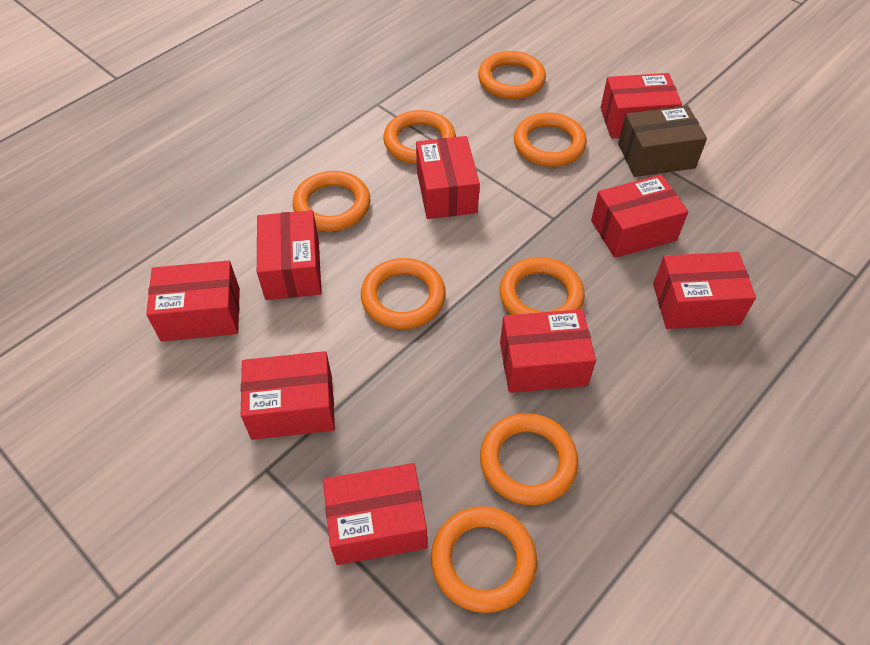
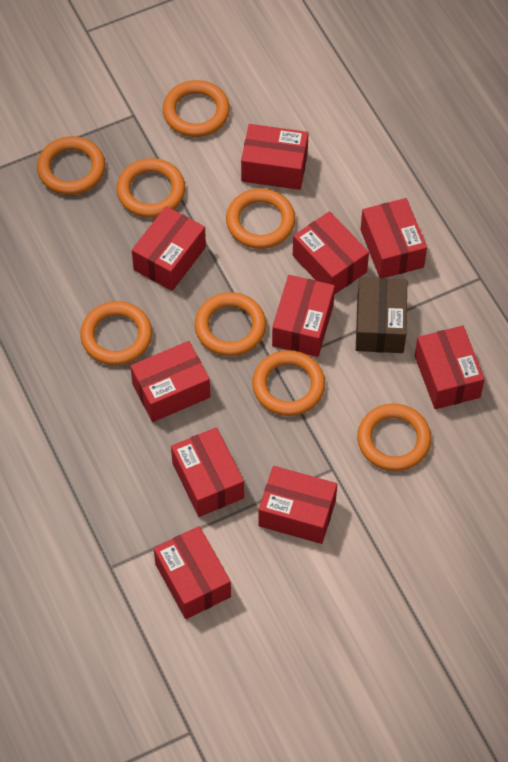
red box: 9 -> 10

